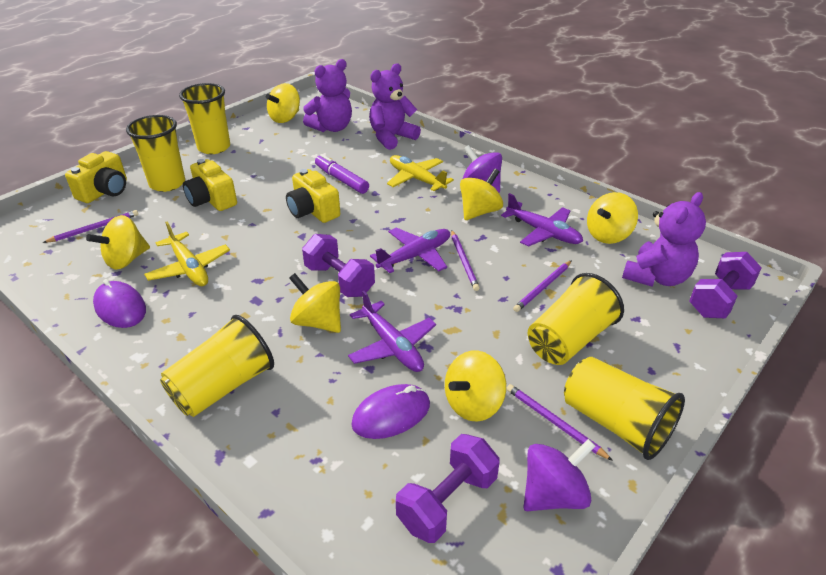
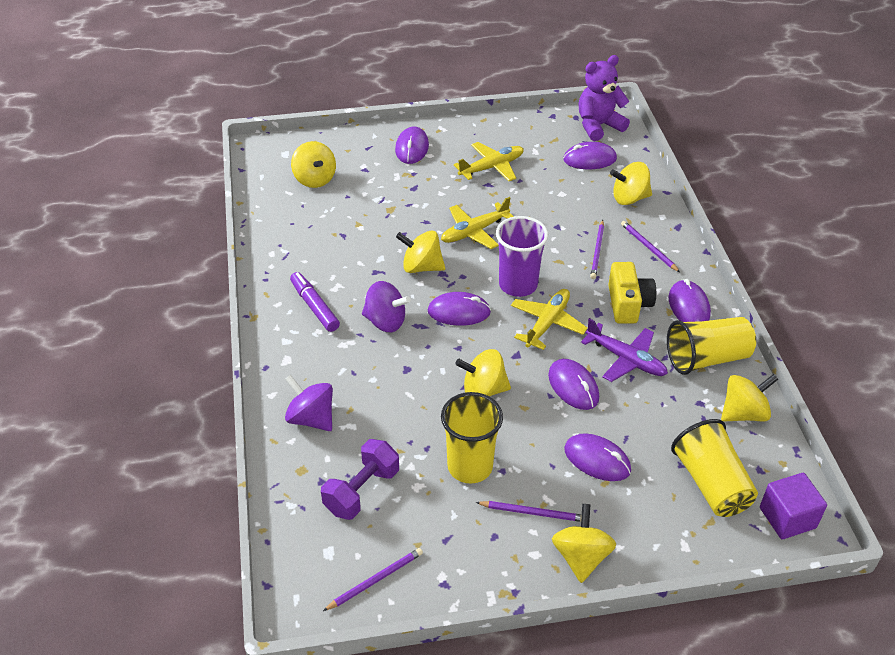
purple cube: 0 -> 1
purple cup: 0 -> 1
purple dumbbell: 3 -> 1
purple mouse: 2 -> 6
purple plane: 3 -> 1
purple teddy bear: 3 -> 1
yellow camera: 3 -> 1
yellow cup: 5 -> 3
yellow plane: 2 -> 3

